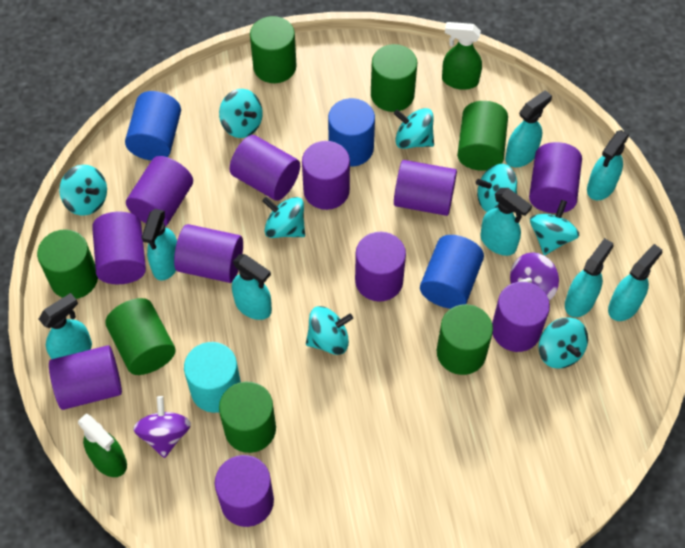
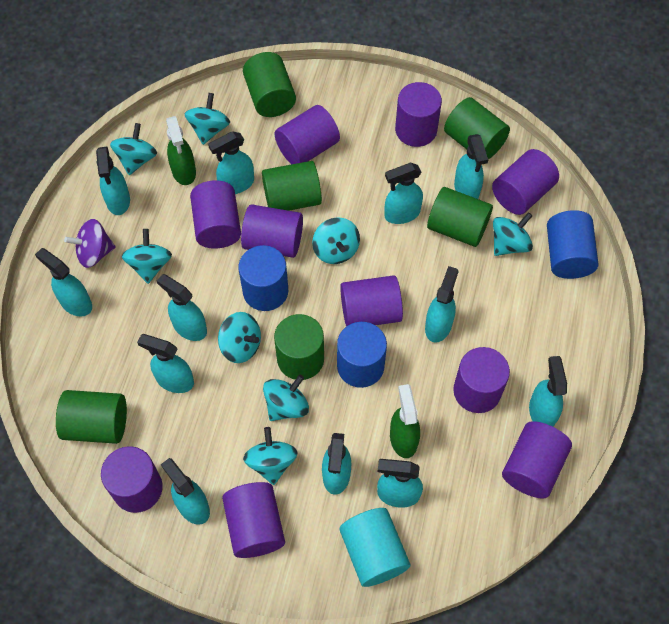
green cylinder: 7 -> 6
purple cylinder: 11 -> 10
purple spinning top: 2 -> 1
turquoise spray bottle: 8 -> 12

